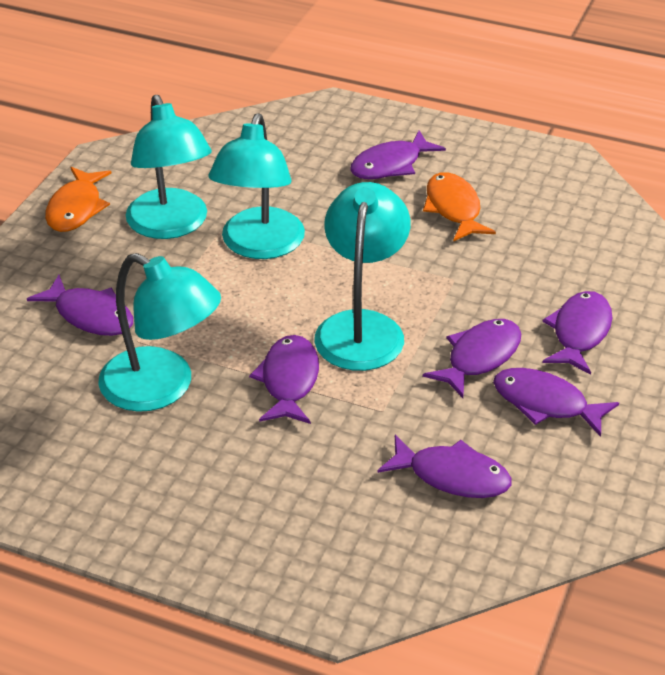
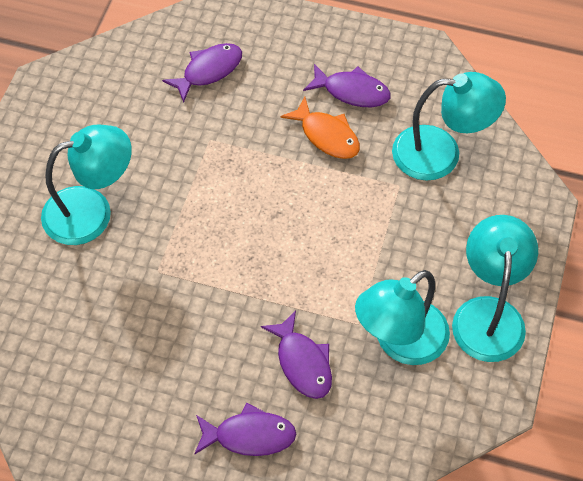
orange fish: 2 -> 1
purple fish: 7 -> 4

